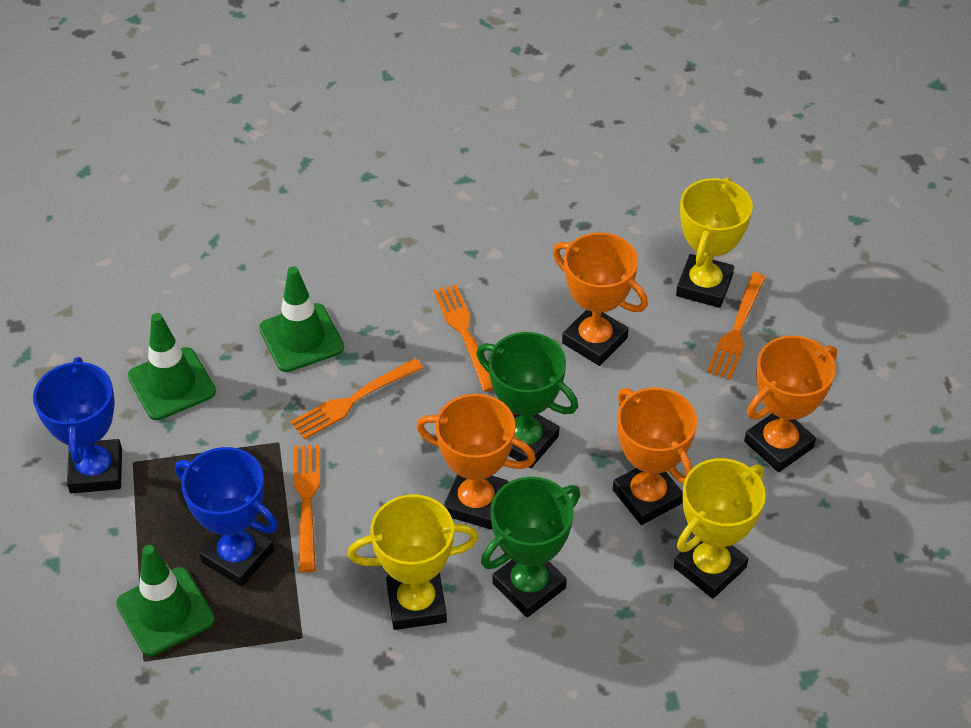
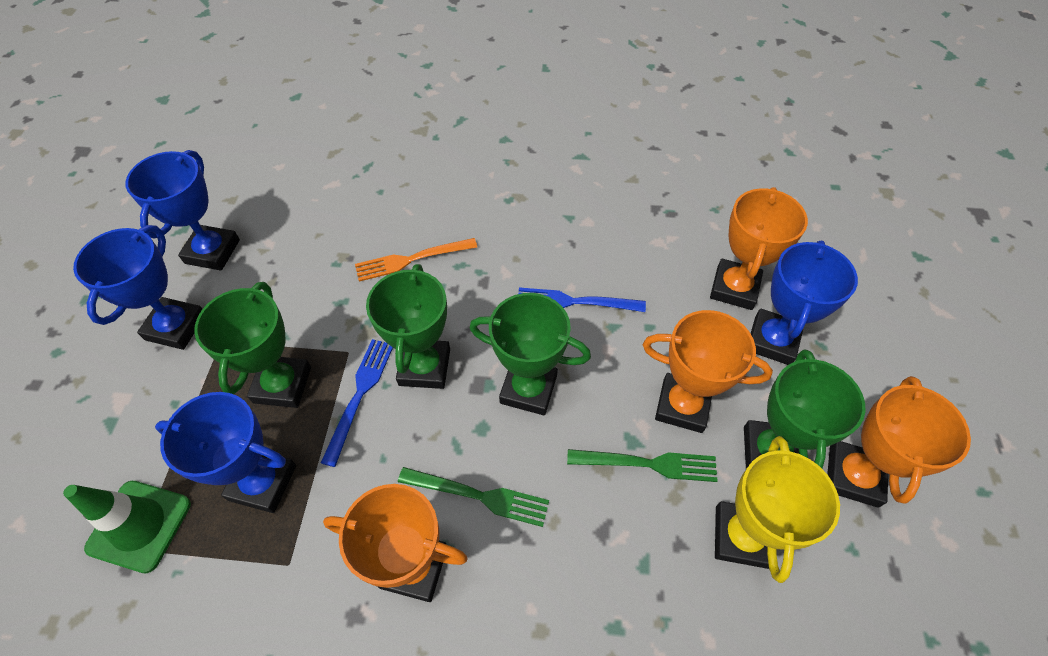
blue fork: 0 -> 2
blue trophy: 2 -> 4
green fork: 0 -> 2
green traffic cone: 3 -> 1
green trophy: 2 -> 4
orange fork: 4 -> 1
yellow trophy: 3 -> 1

